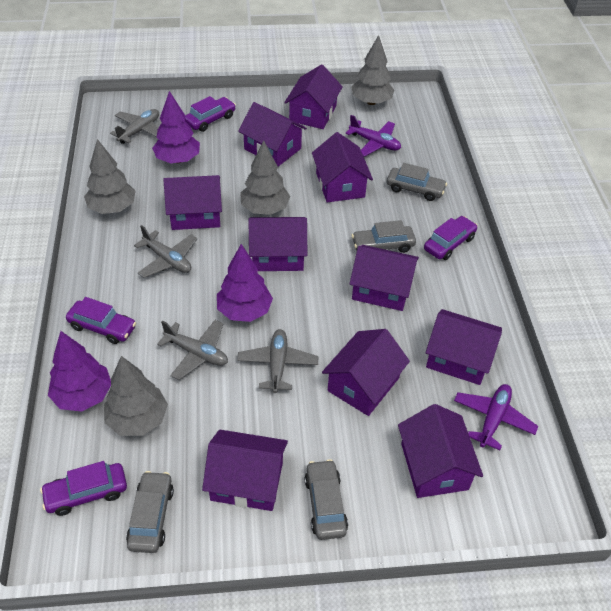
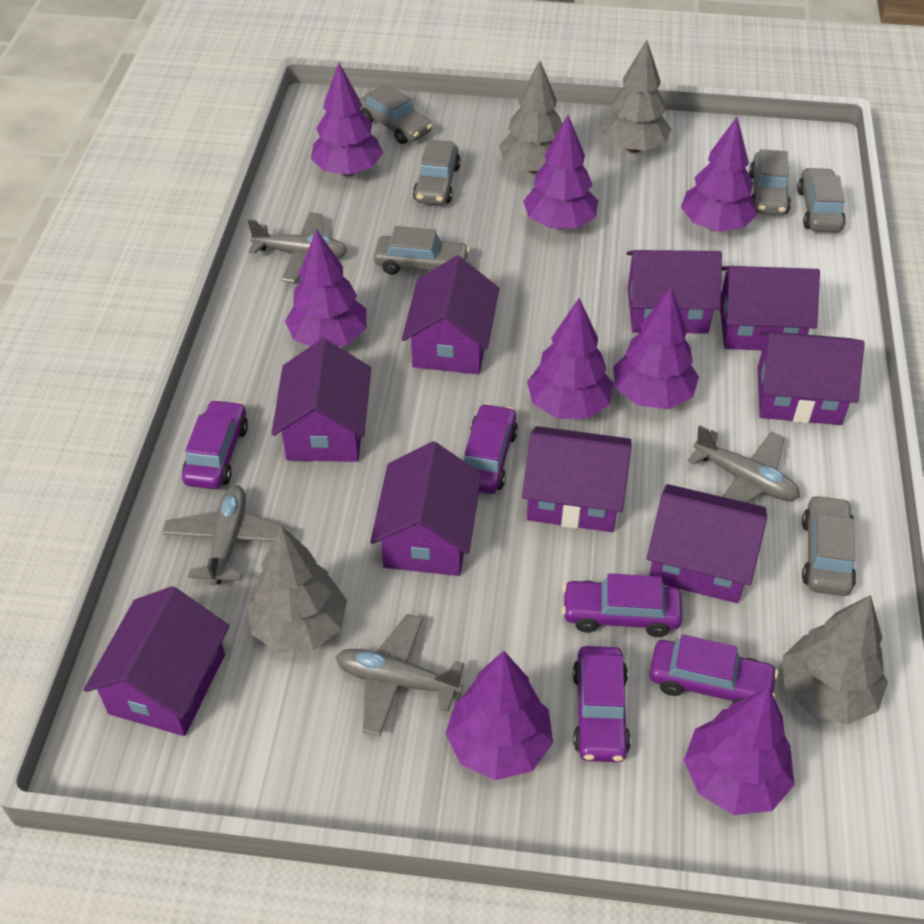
grey car: 4 -> 6
purple car: 4 -> 5
purple house: 10 -> 9
purple plane: 2 -> 0
purple tree: 3 -> 8

